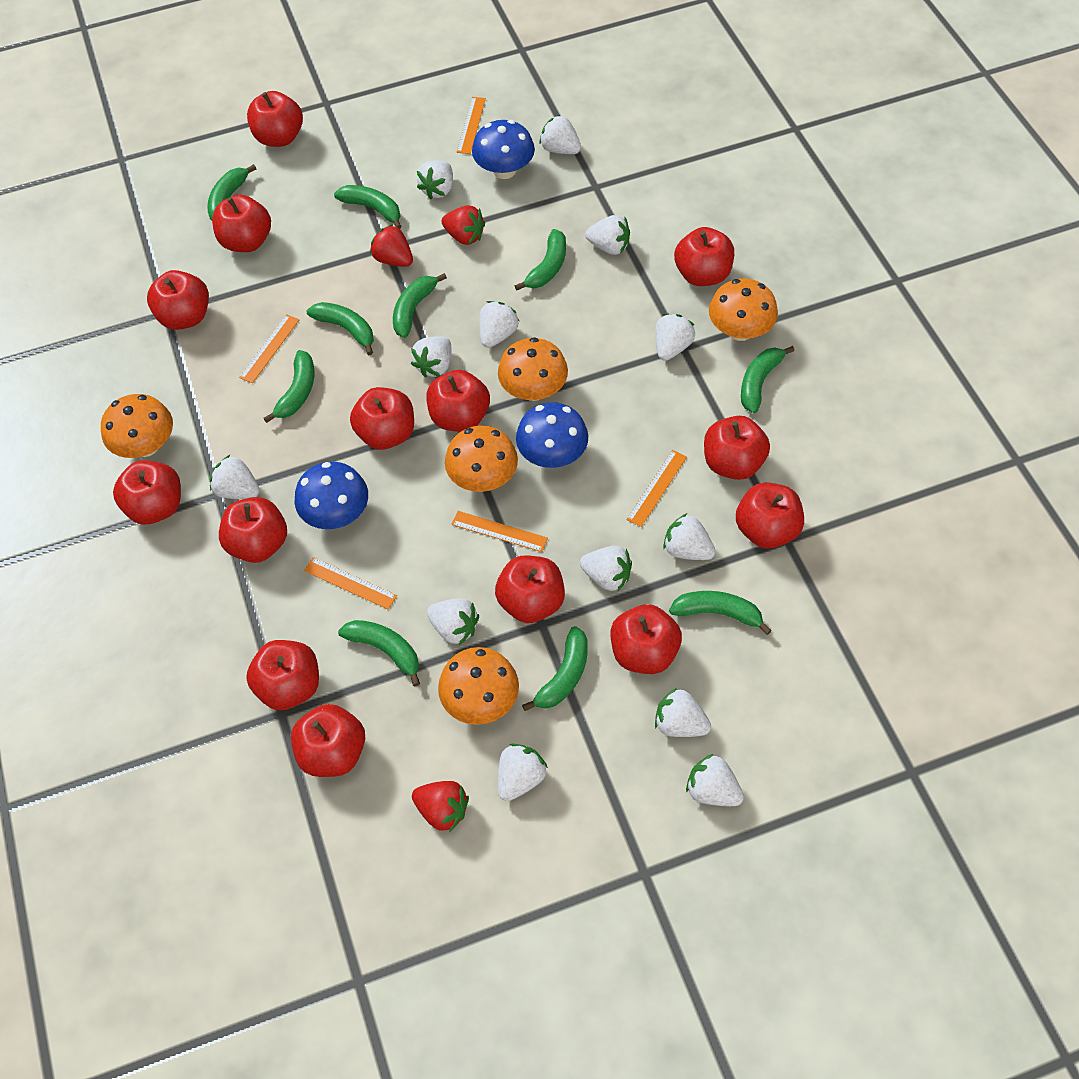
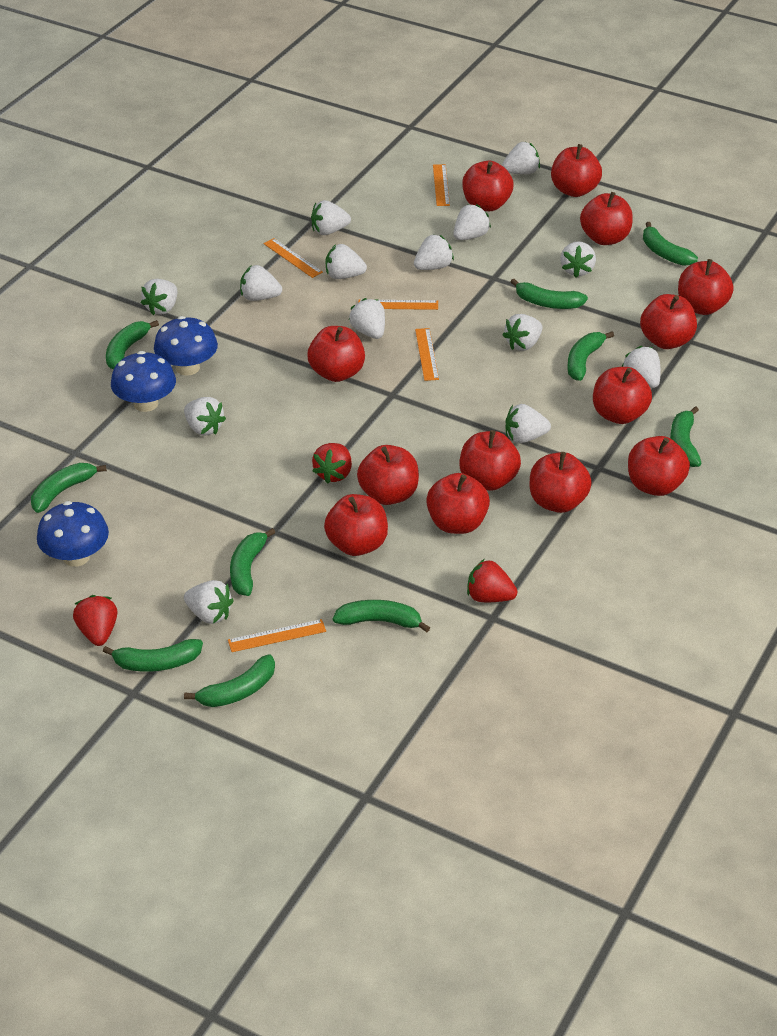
orange mushroom: 5 -> 0
red apple: 14 -> 13
white strawberry: 13 -> 14

